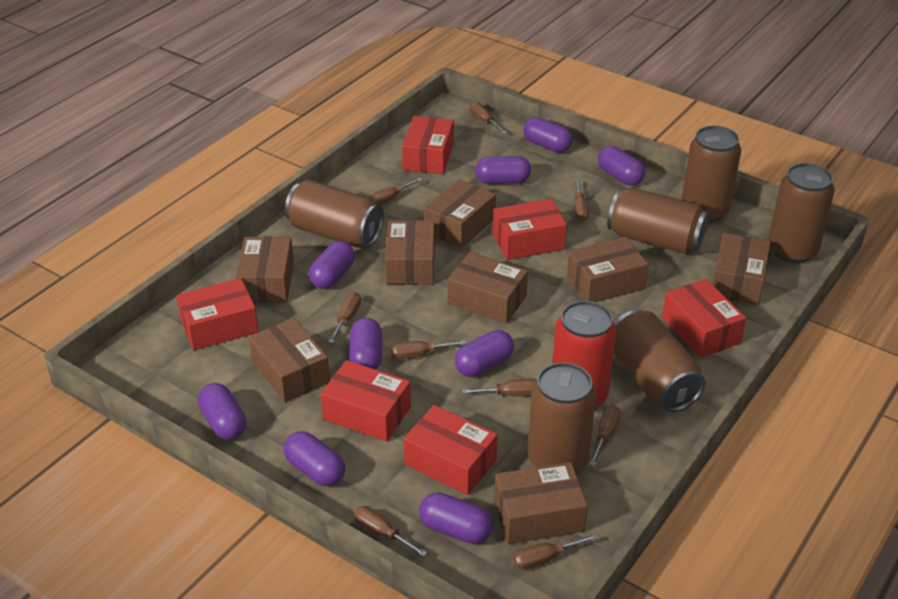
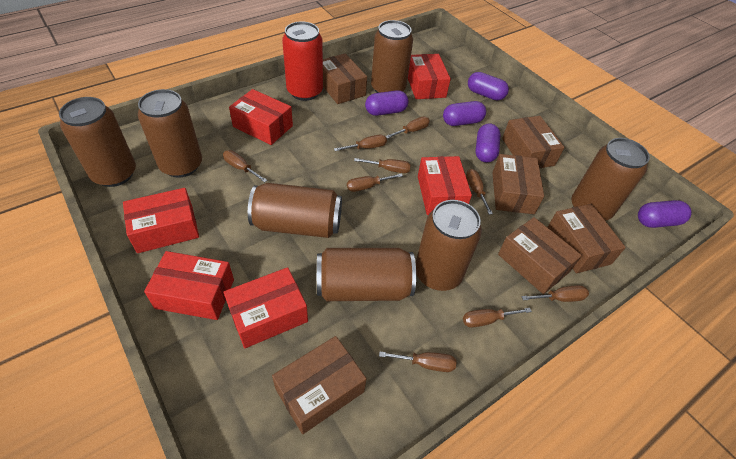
brown box: 8 -> 6
brown can: 6 -> 7
purple capsule: 9 -> 5

